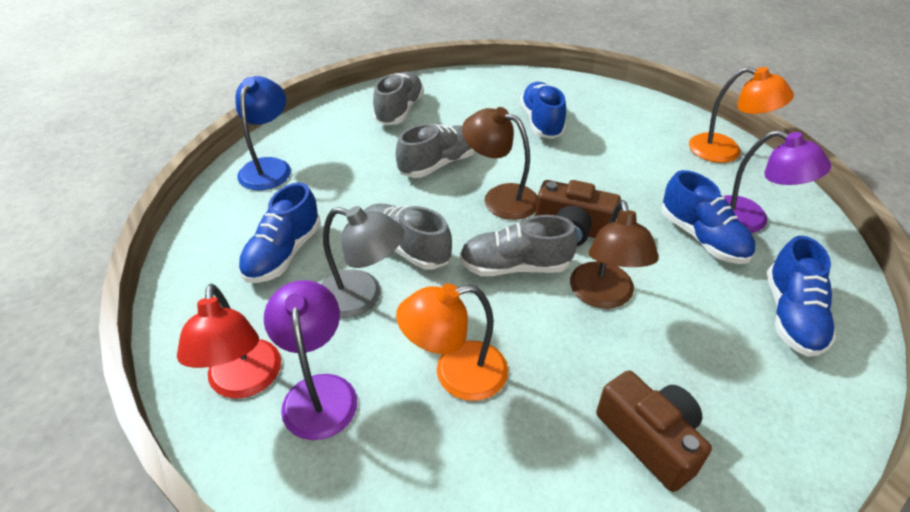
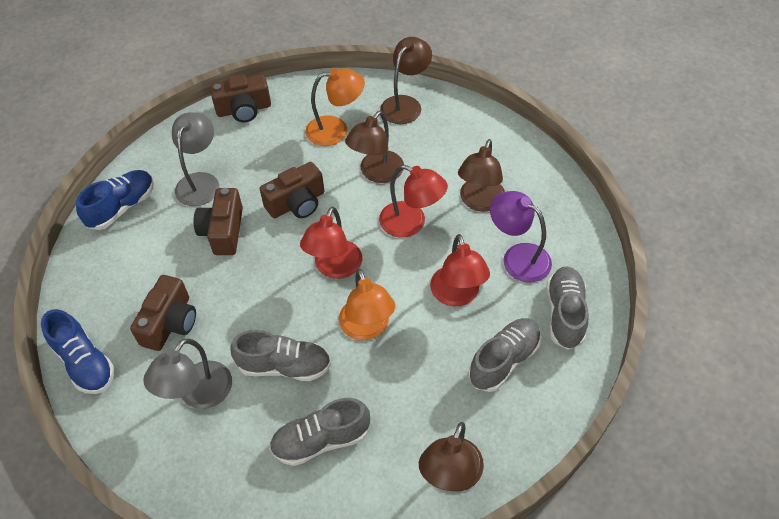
blue lamp: 1 -> 0
blue shoe: 4 -> 2
brown camera: 2 -> 4
brown lamp: 2 -> 4
grey lamp: 1 -> 2
purple lamp: 2 -> 1
red lamp: 1 -> 3

